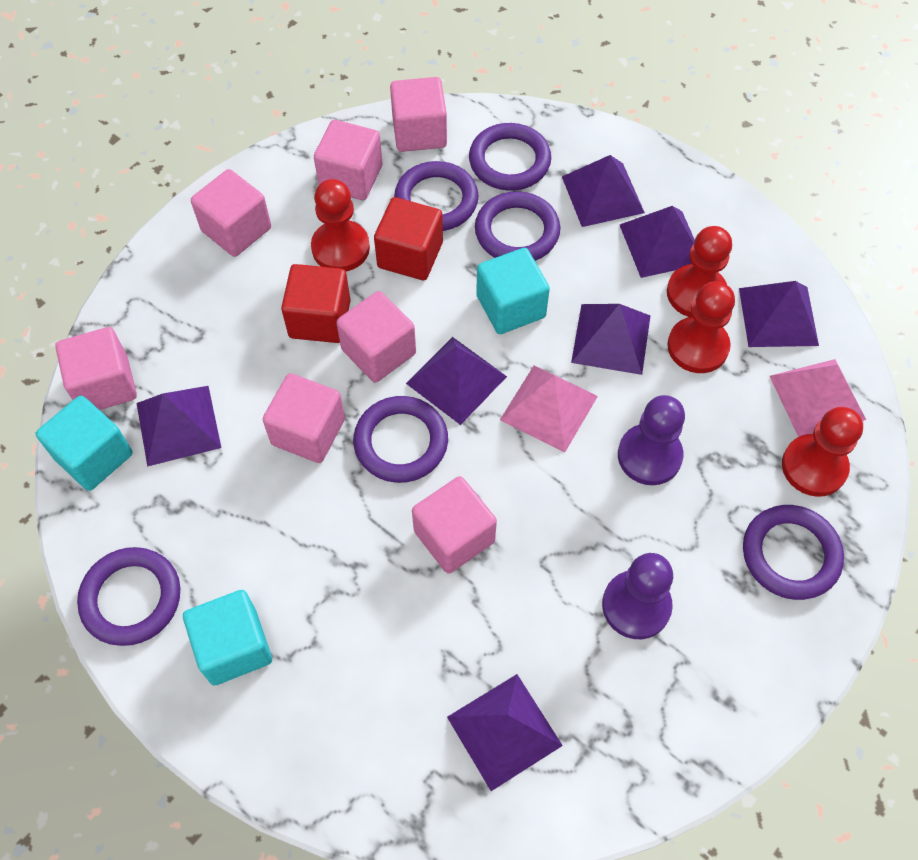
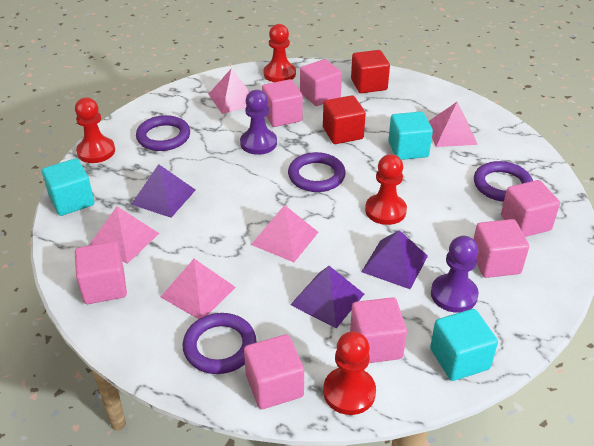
pink pyramid: 2 -> 5
purple pyramid: 7 -> 3
purple ring: 6 -> 4

